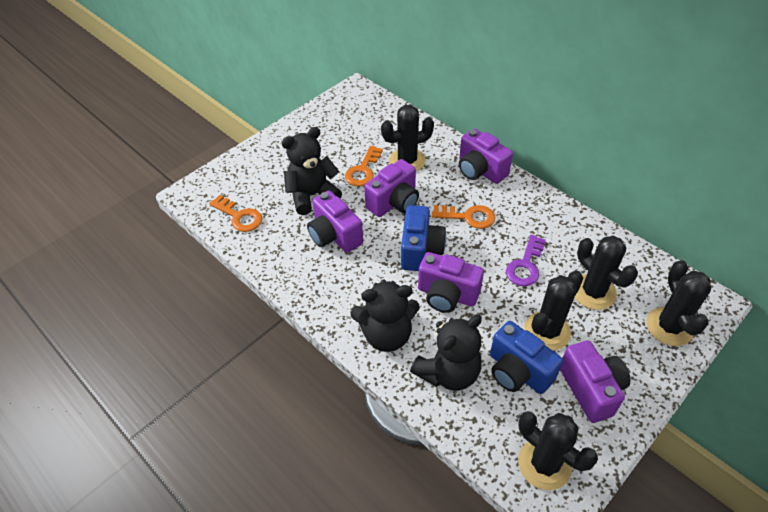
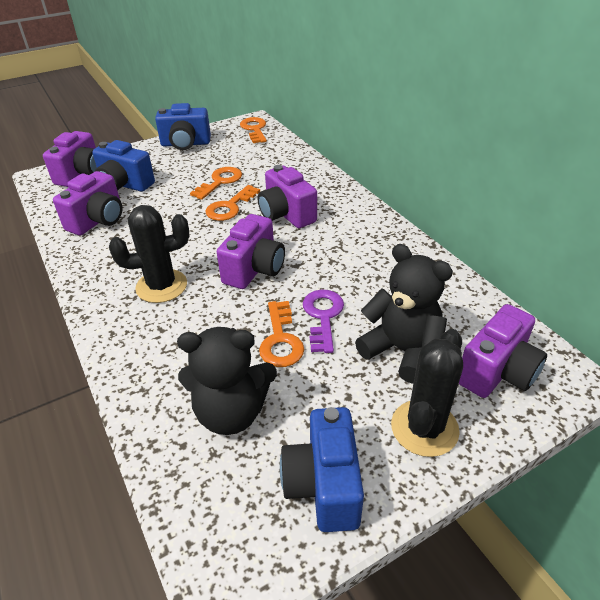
black cactus: 5 -> 2
black teddy bear: 3 -> 2
blue camera: 2 -> 3
orange key: 3 -> 4

